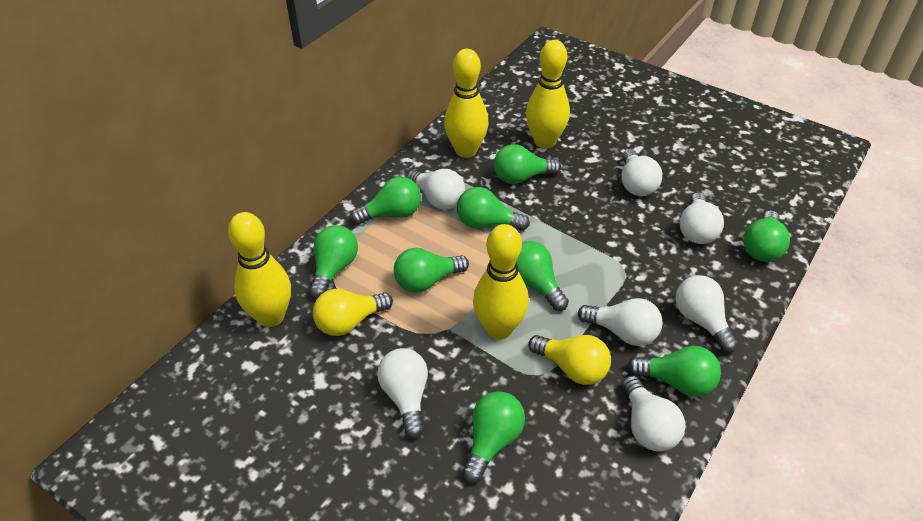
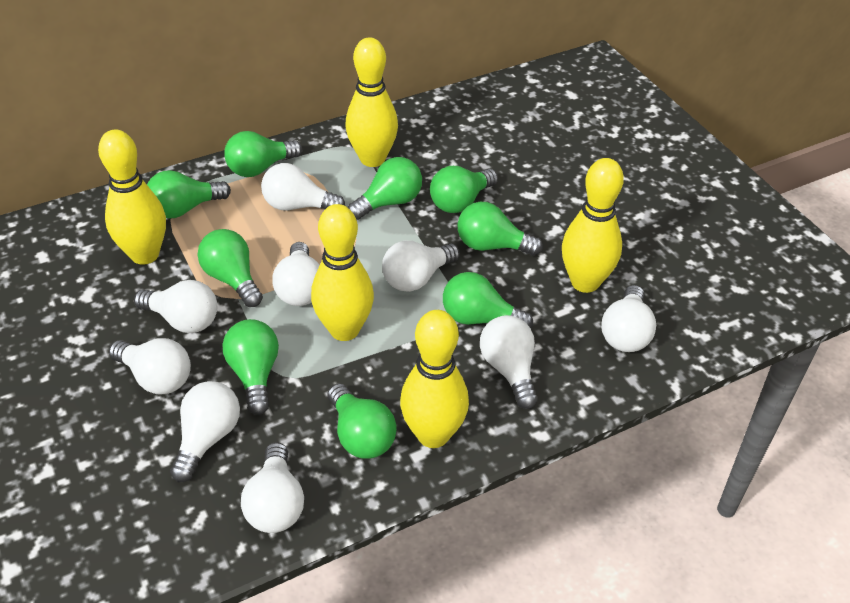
white light bulb: 7 -> 9
yellow bowling pin: 4 -> 5
yellow light bulb: 2 -> 0

